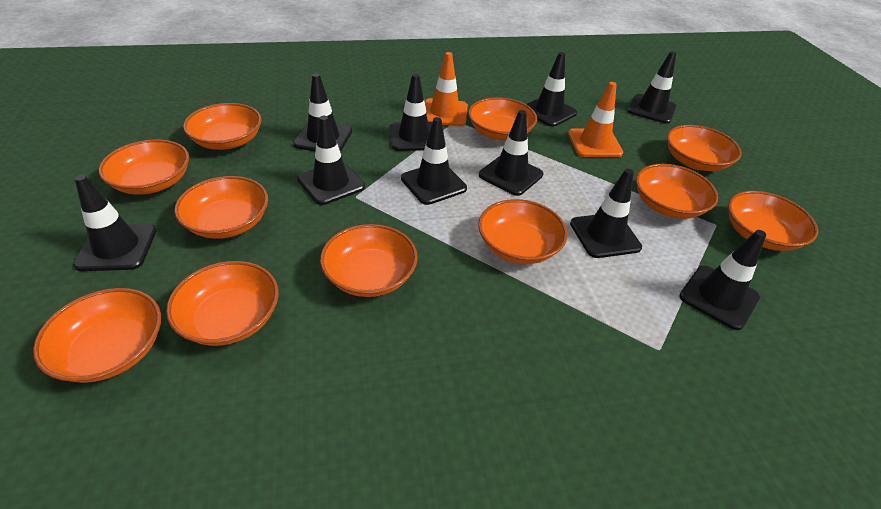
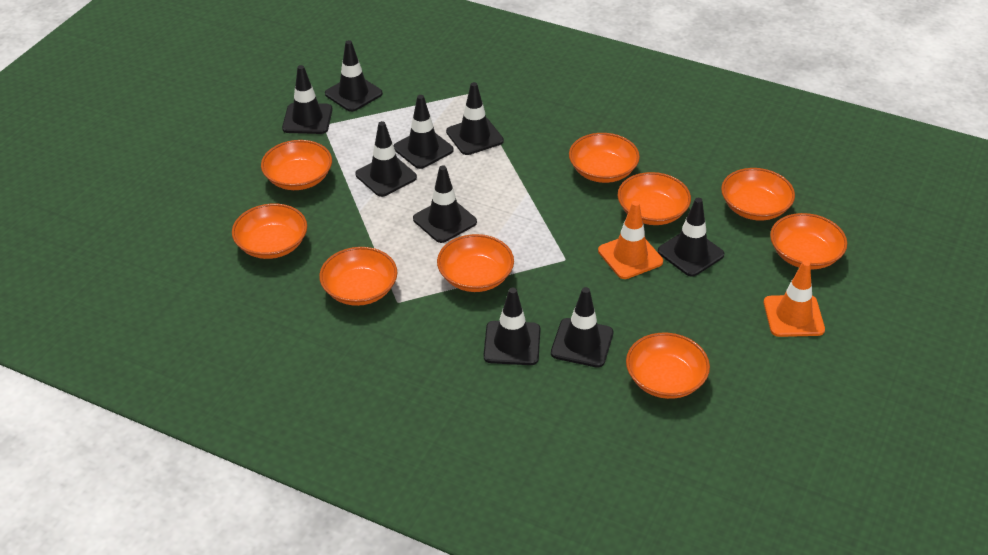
black traffic cone: 10 -> 9
orange bowl: 11 -> 9

